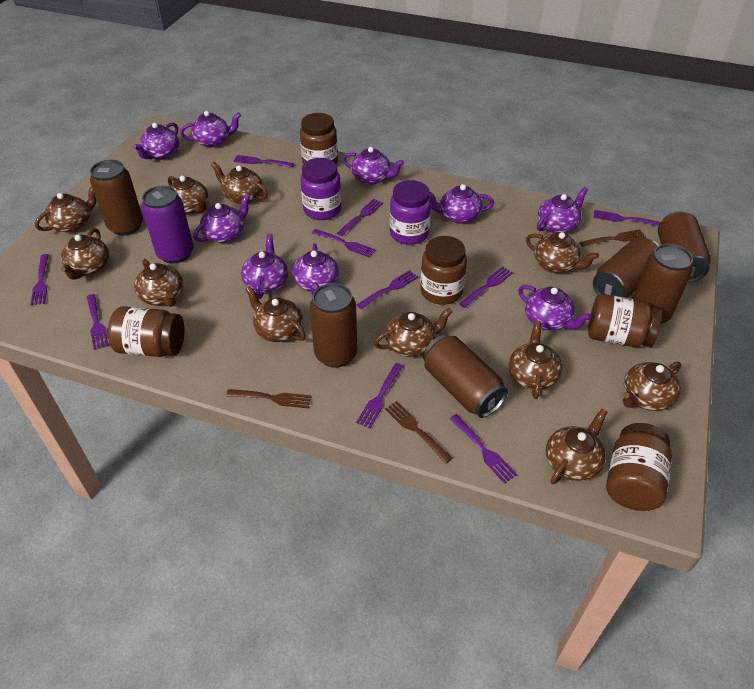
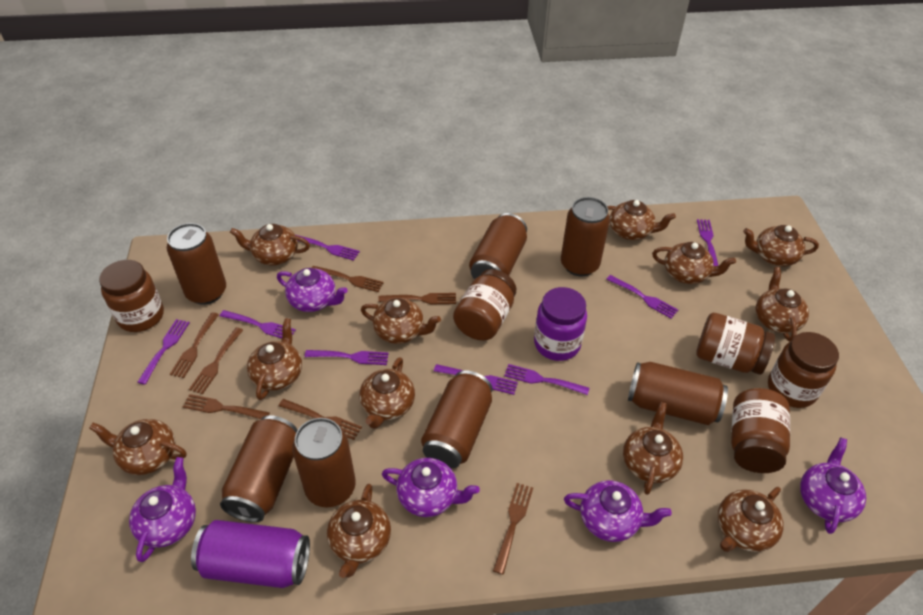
brown can: 6 -> 7
brown fork: 3 -> 7
brown teapot: 11 -> 12
purple fork: 10 -> 8
purple jar: 2 -> 1
purple teapot: 9 -> 5

